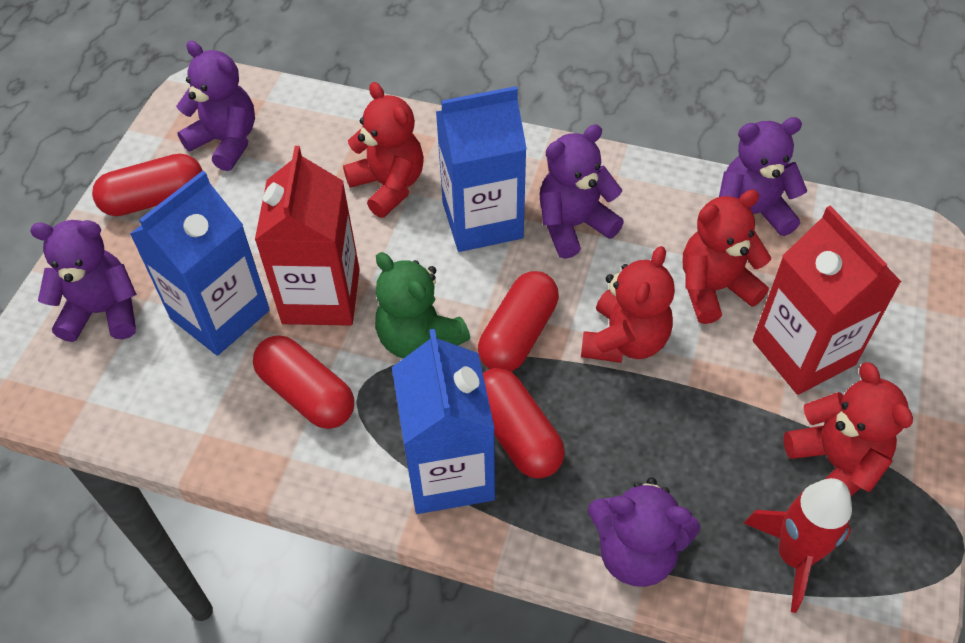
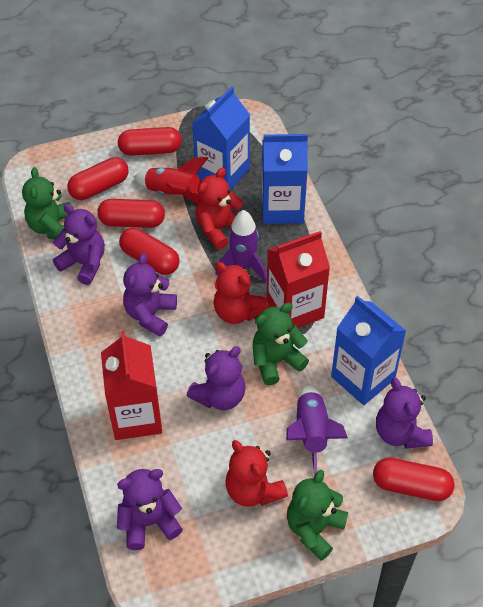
green teddy bear: 1 -> 3
purple rocket: 0 -> 2
red capsule: 4 -> 5
red teddy bear: 4 -> 3

